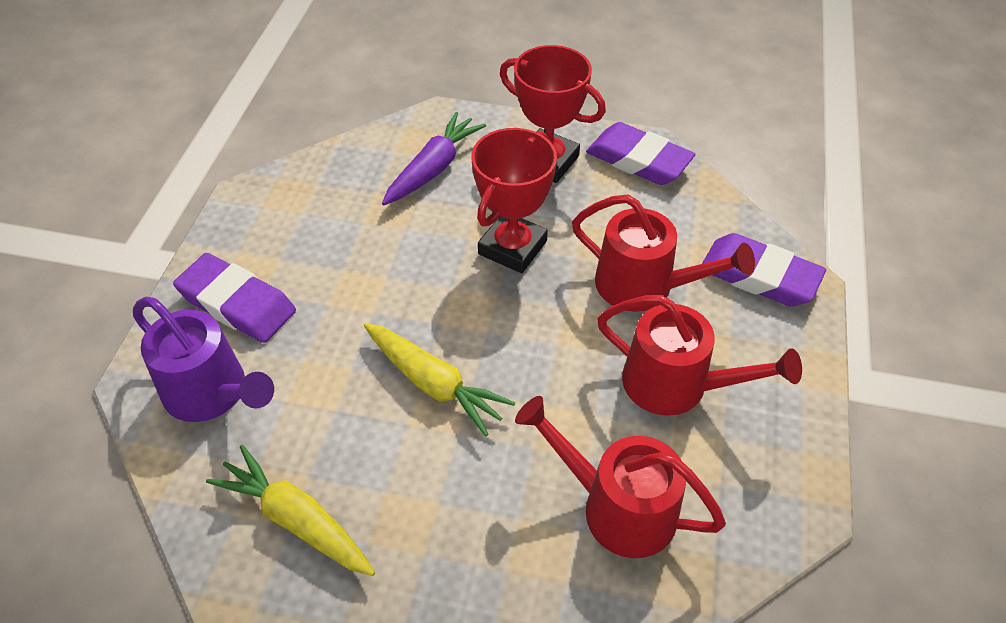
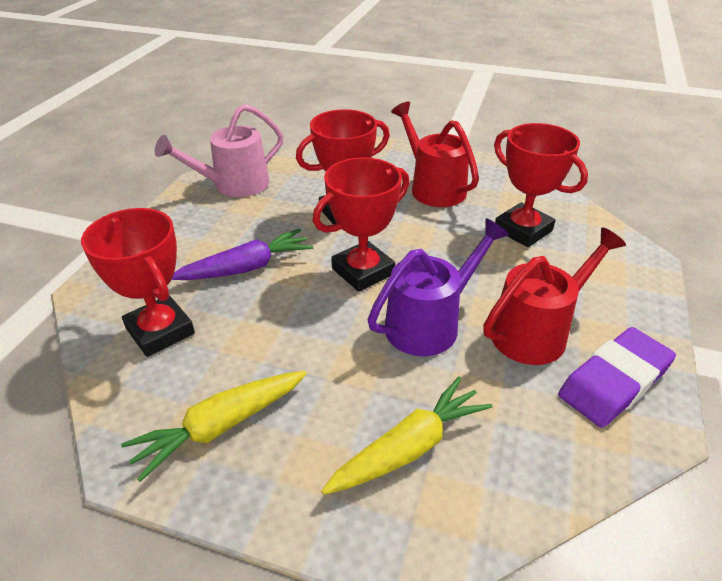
pink watering can: 0 -> 1
purple eraser: 3 -> 1
red trophy: 2 -> 4
red watering can: 3 -> 2

